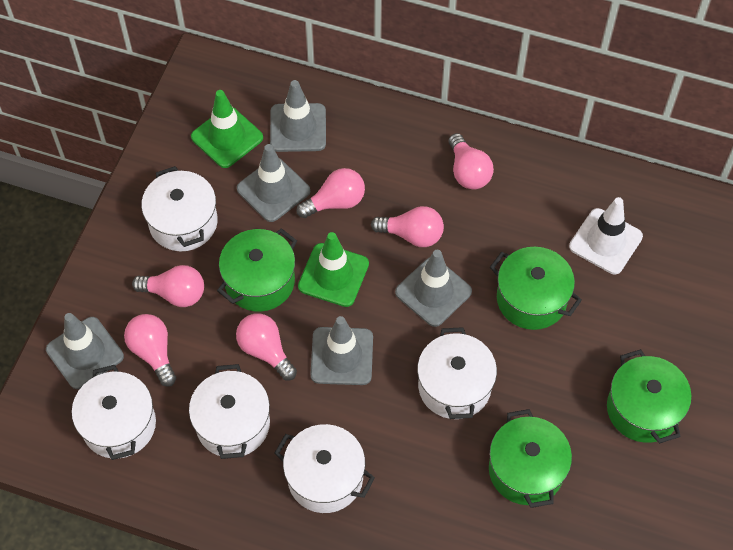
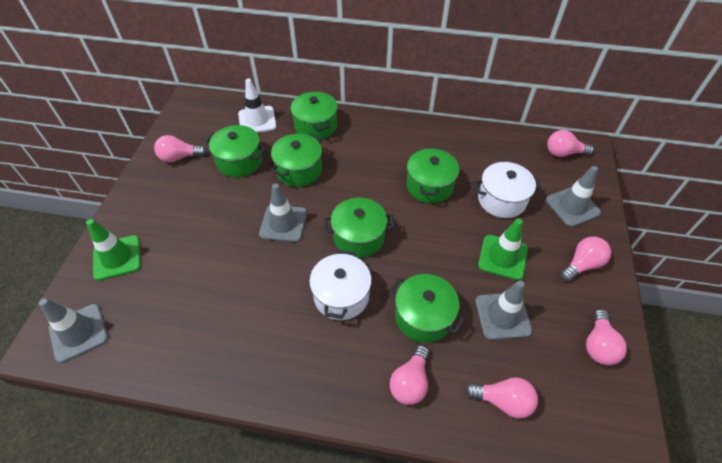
green pot: 4 -> 6
grey traffic cone: 5 -> 4
white pot: 5 -> 2

